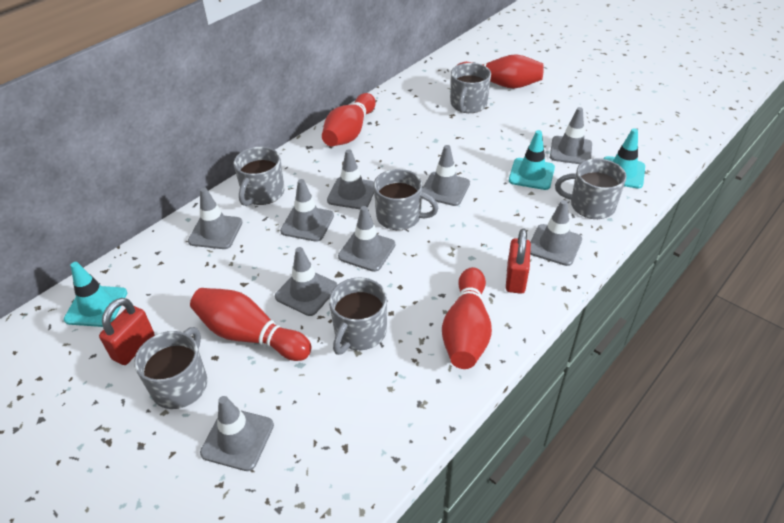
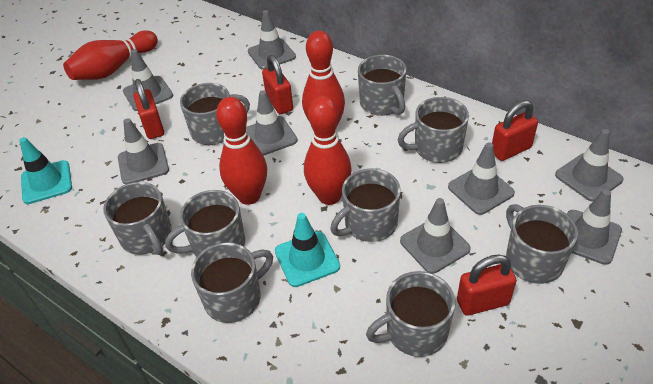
grey mug: 6 -> 9
grey traffic cone: 9 -> 8
red padlock: 2 -> 4
turquoise traffic cone: 3 -> 2

